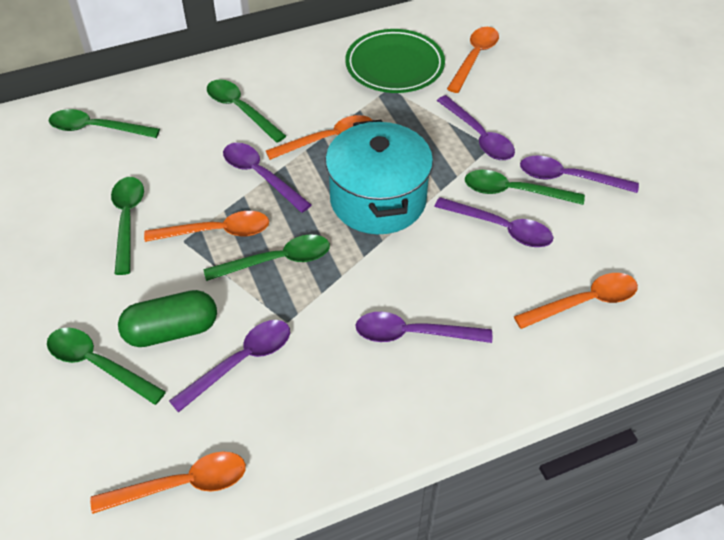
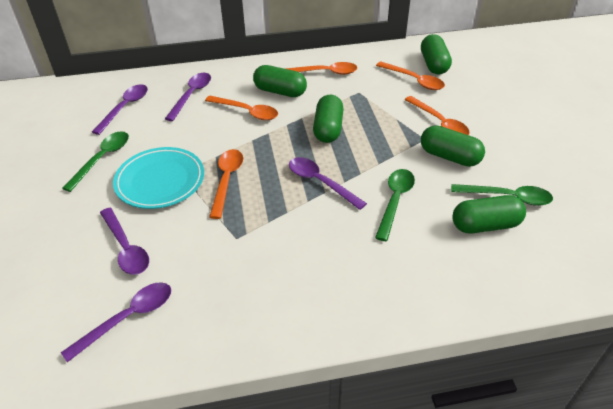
green capsule: 1 -> 5
green plate: 1 -> 0
green spoon: 6 -> 3
purple spoon: 6 -> 5
turquoise plate: 0 -> 1
turquoise pot: 1 -> 0

